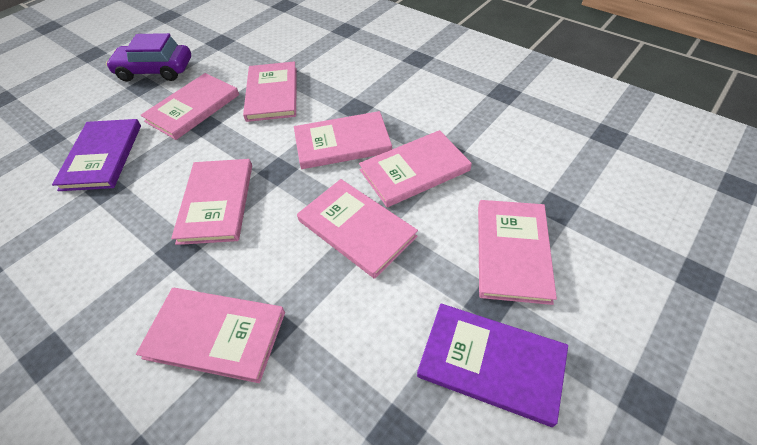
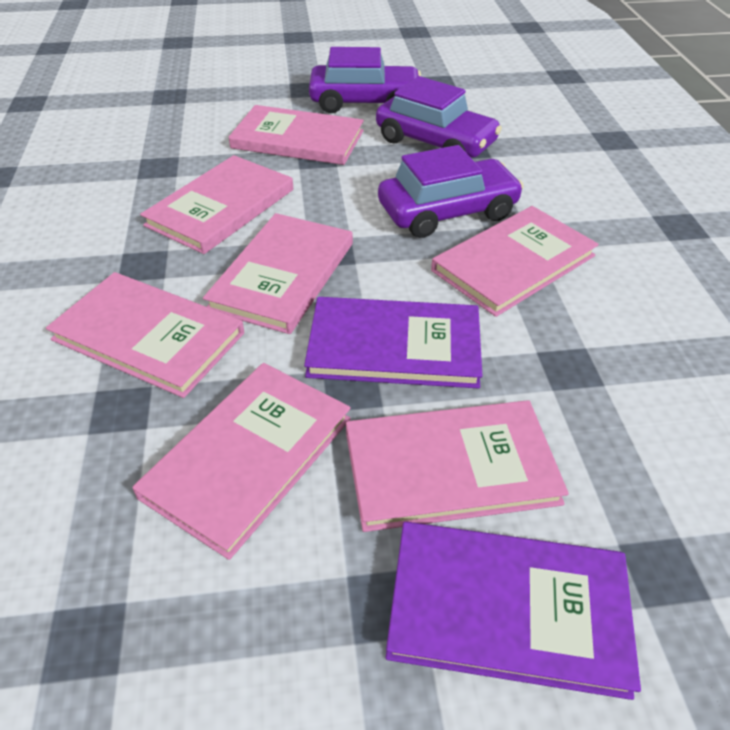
pink book: 8 -> 7
purple car: 1 -> 3

